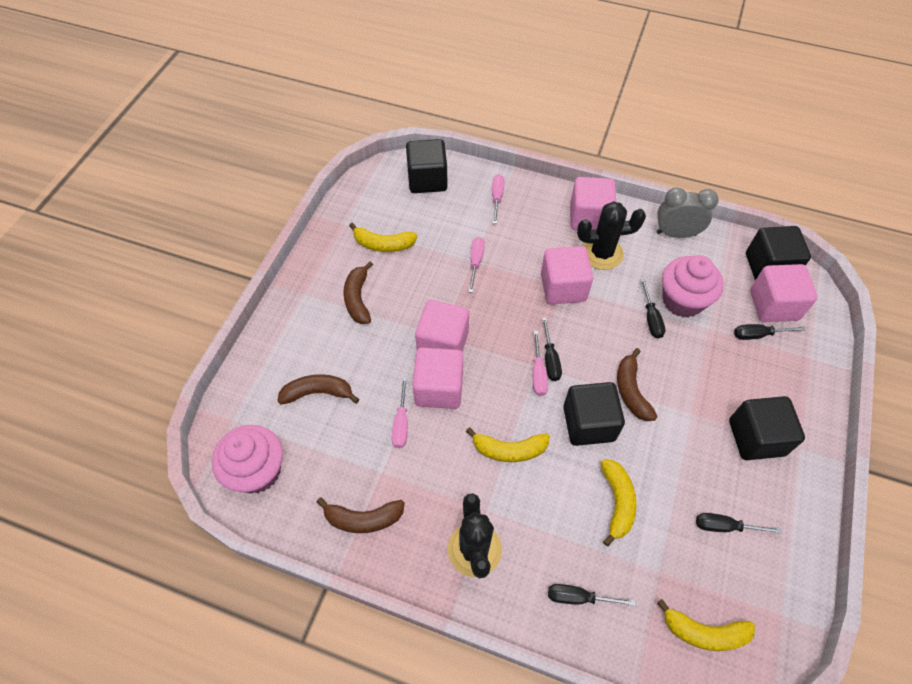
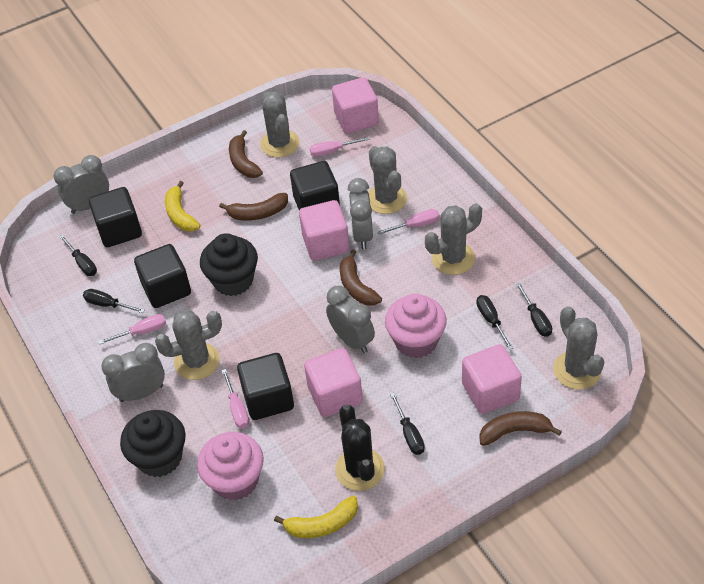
black cactus: 2 -> 1
black cupcake: 0 -> 2
grey cactus: 0 -> 5
grey clock: 1 -> 4
pink cube: 5 -> 4
yellow banana: 4 -> 2

